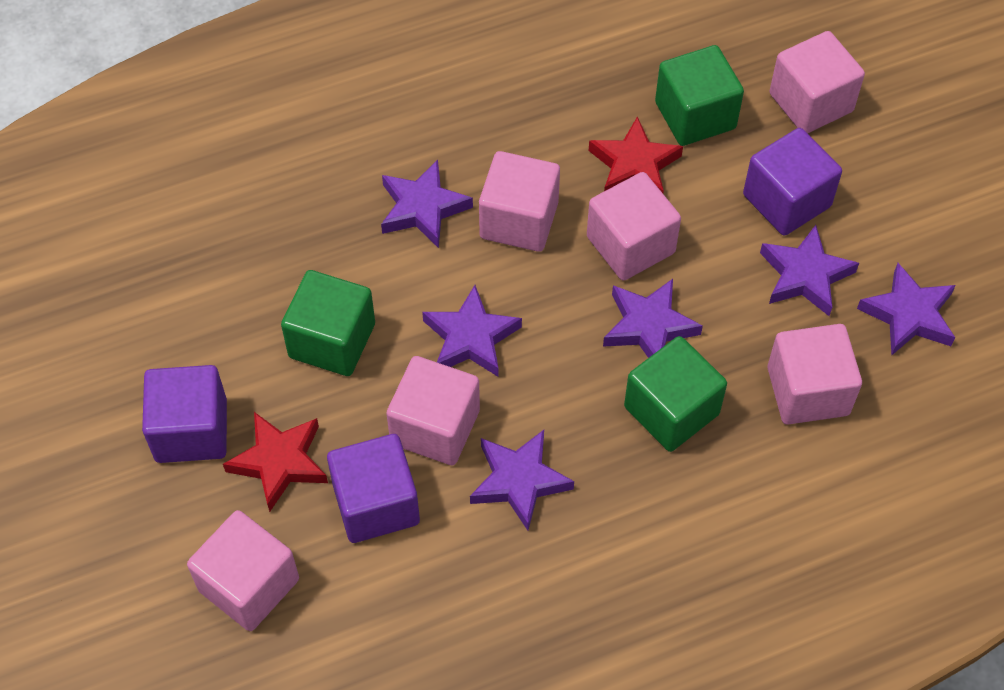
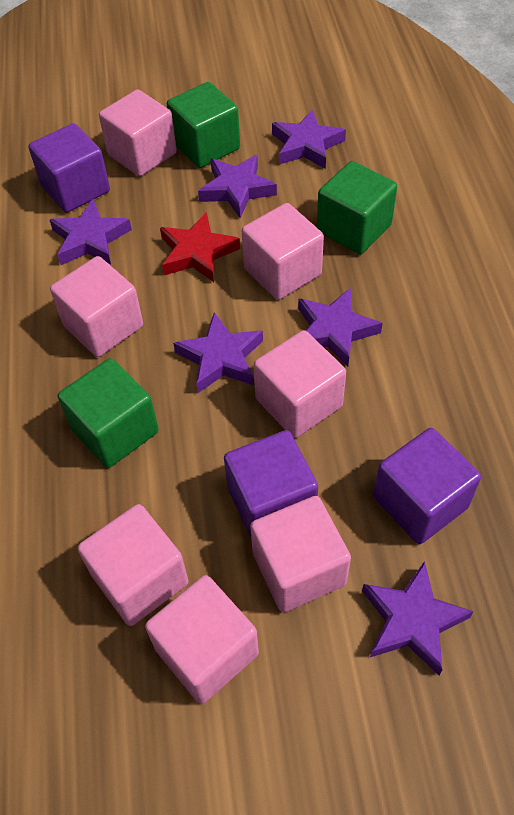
pink cube: 6 -> 7
red star: 2 -> 1

